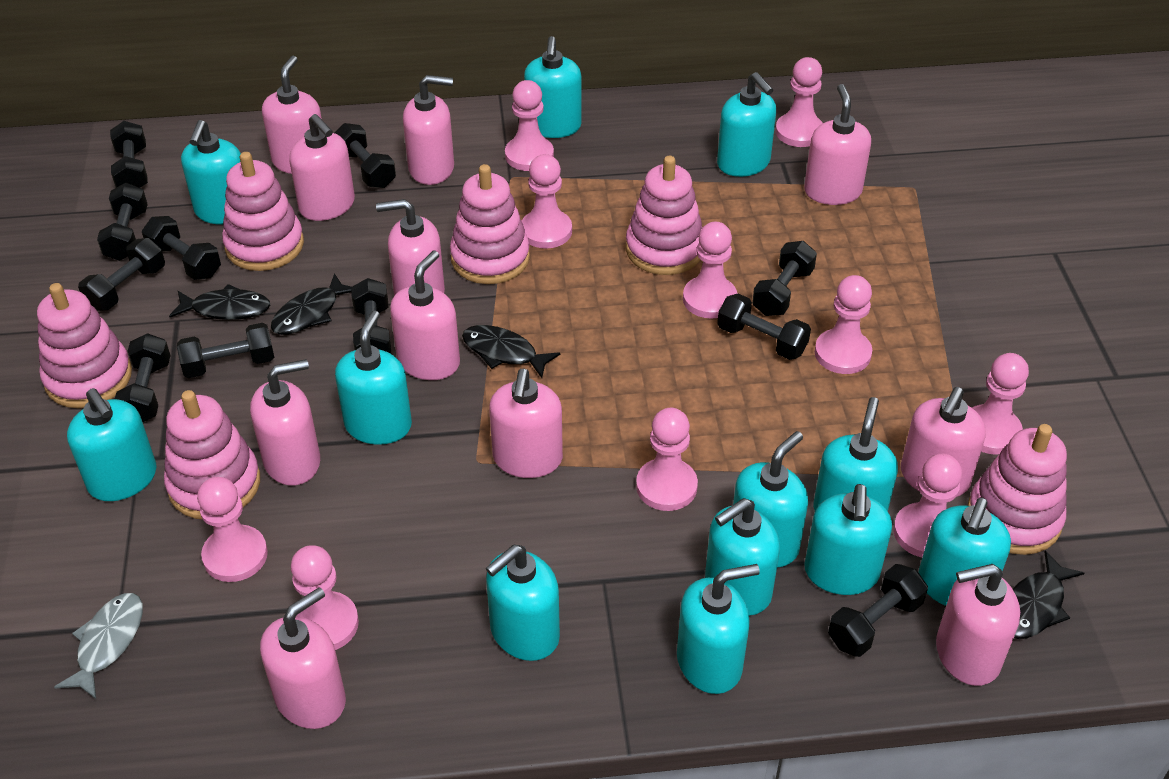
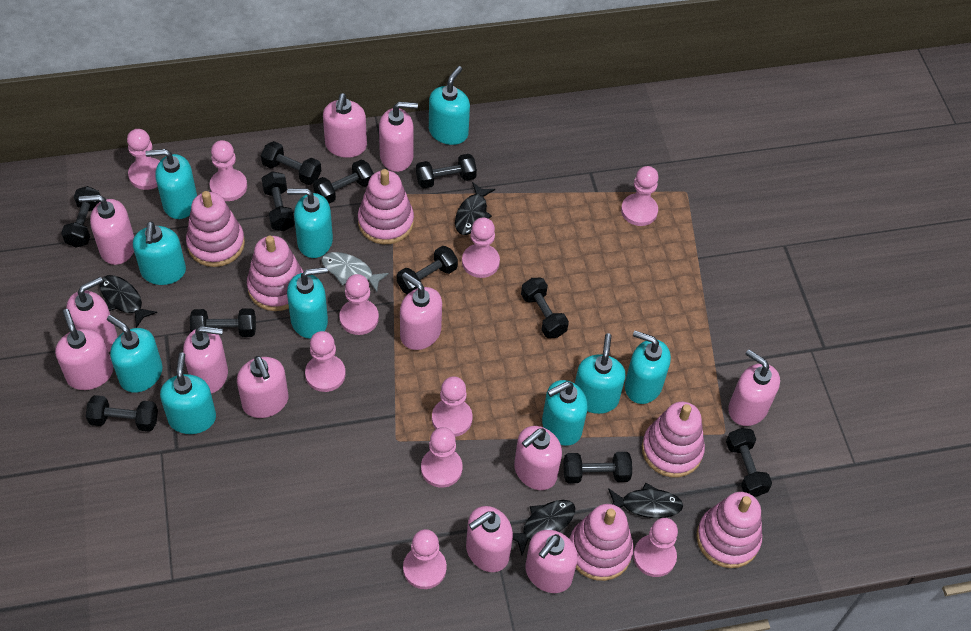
pink soap dispenser: 11 -> 12
turquoise soap dispenser: 12 -> 10

